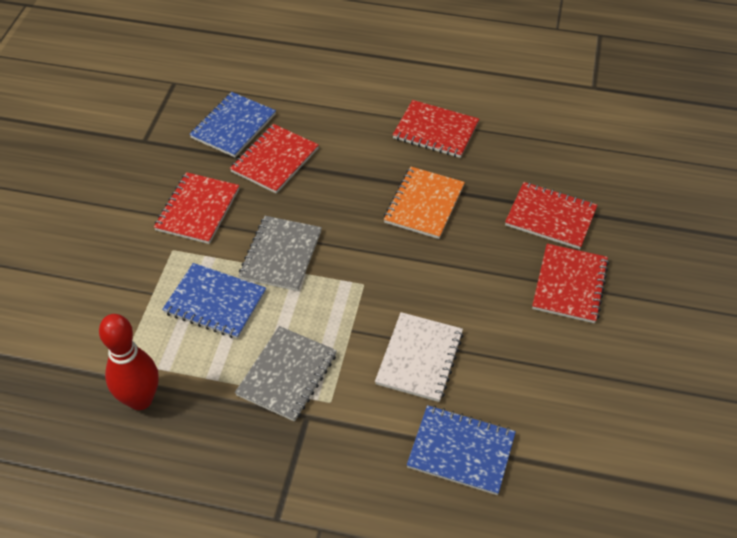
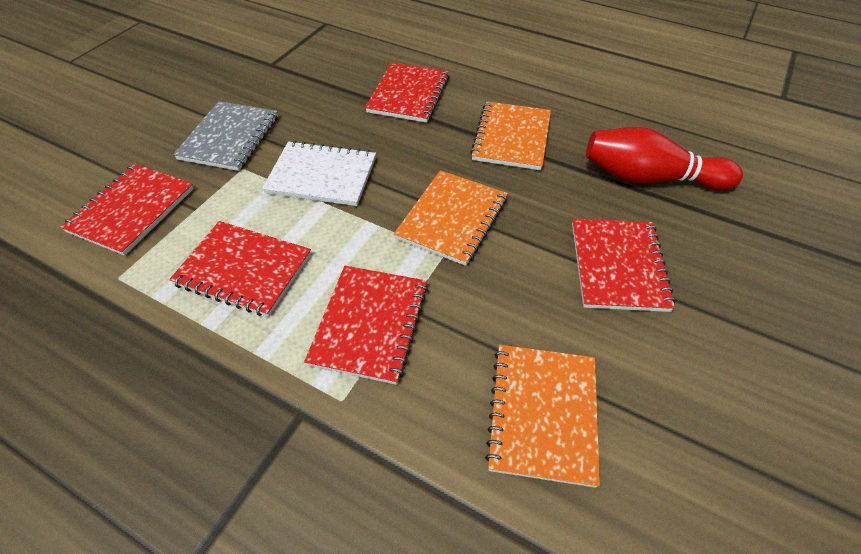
blue notebook: 3 -> 0
grey notebook: 2 -> 1
orange notebook: 1 -> 3

